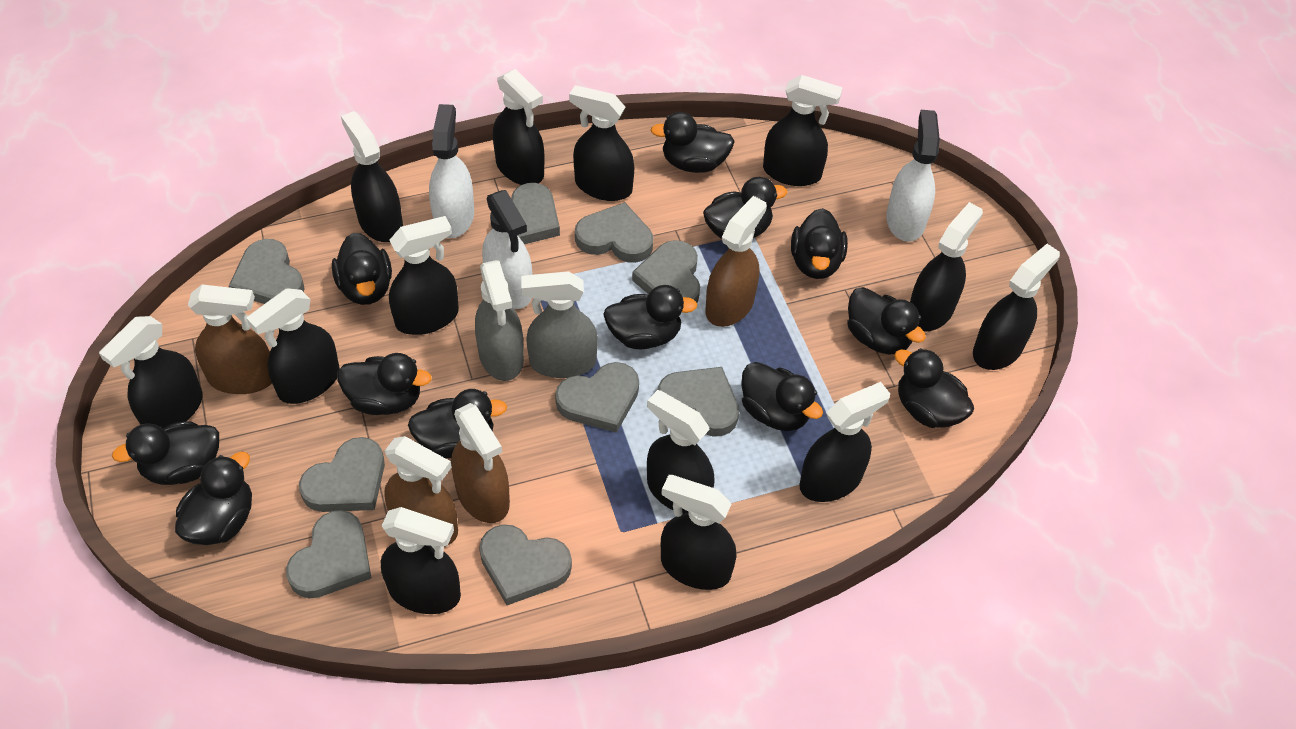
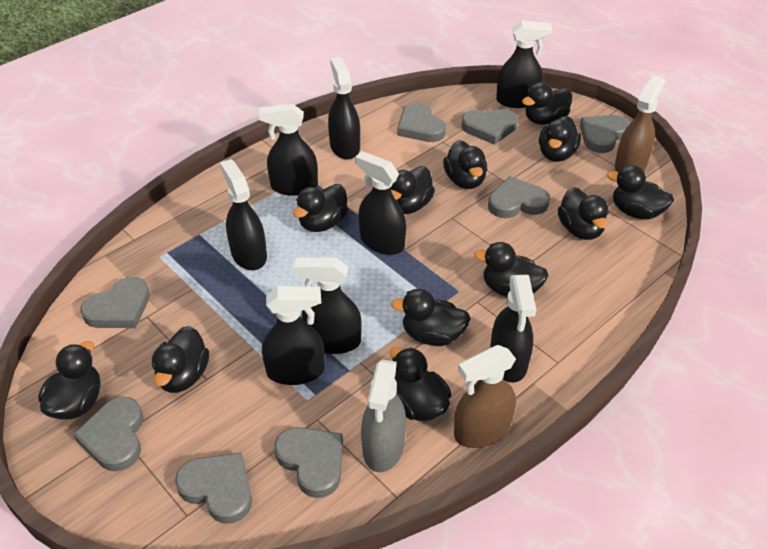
black spray bottle: 13 -> 8
brown spray bottle: 4 -> 2
grey heart: 9 -> 8
grey spray bottle: 2 -> 1
white spray bottle: 3 -> 0

